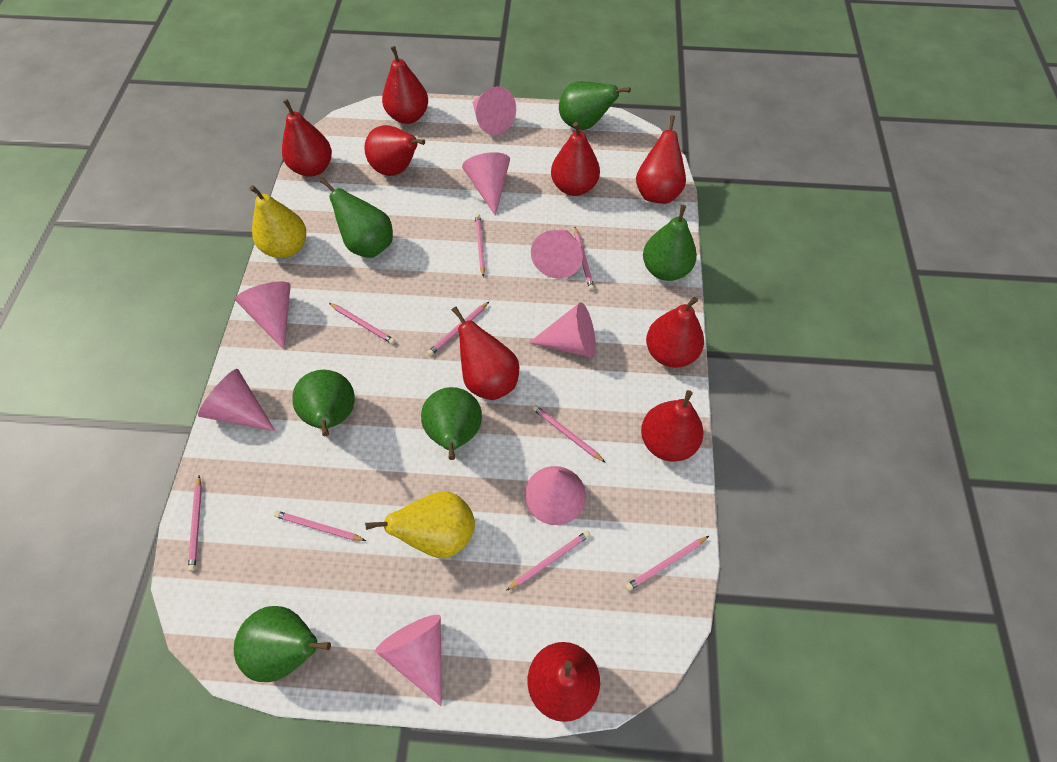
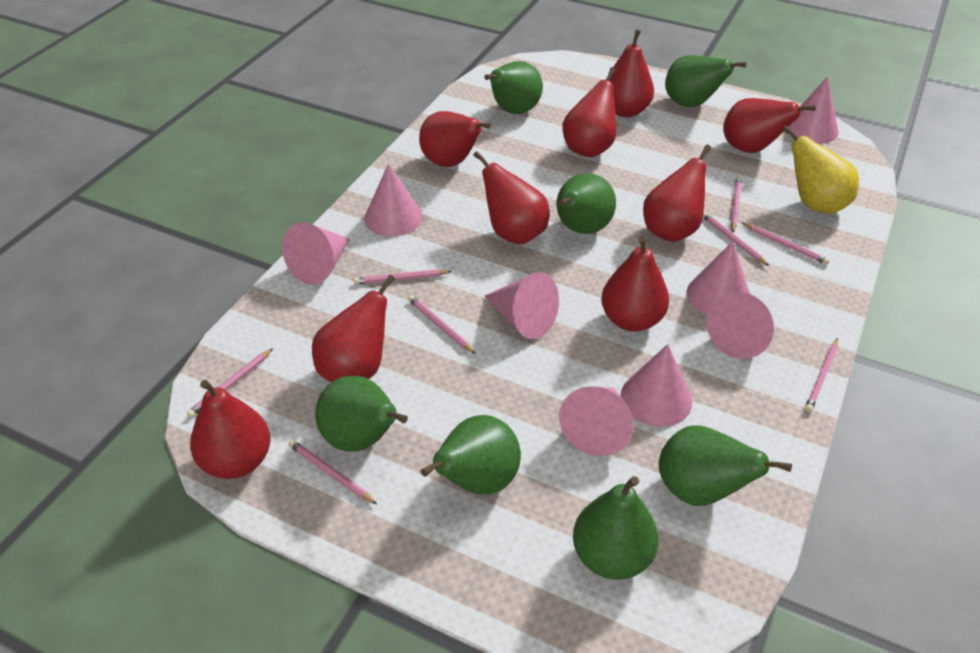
green pear: 6 -> 7
pink pencil: 9 -> 8
yellow pear: 2 -> 1

